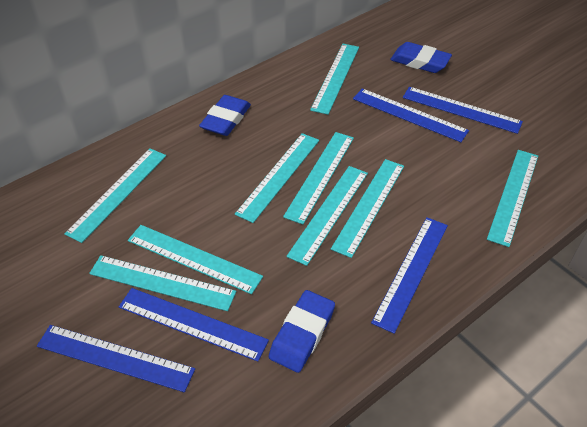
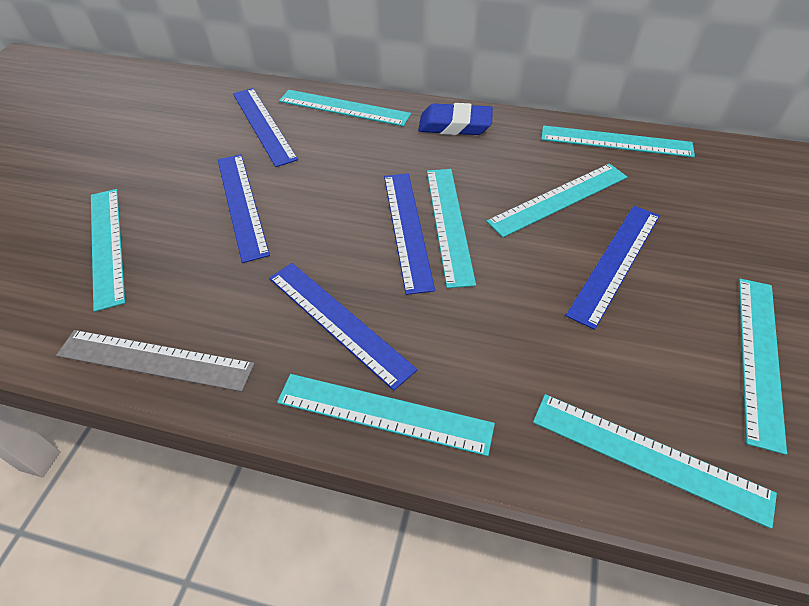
blue eraser: 3 -> 1
grey ruler: 0 -> 1
turquoise ruler: 9 -> 8

